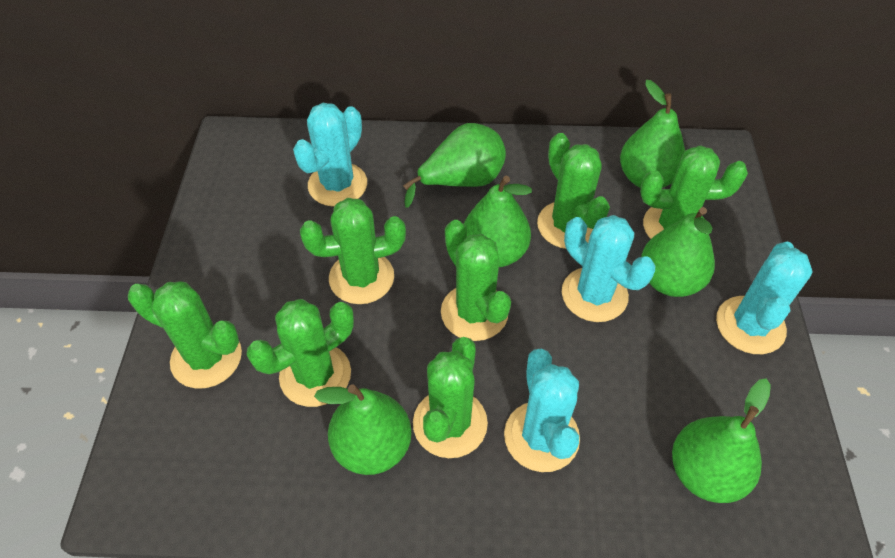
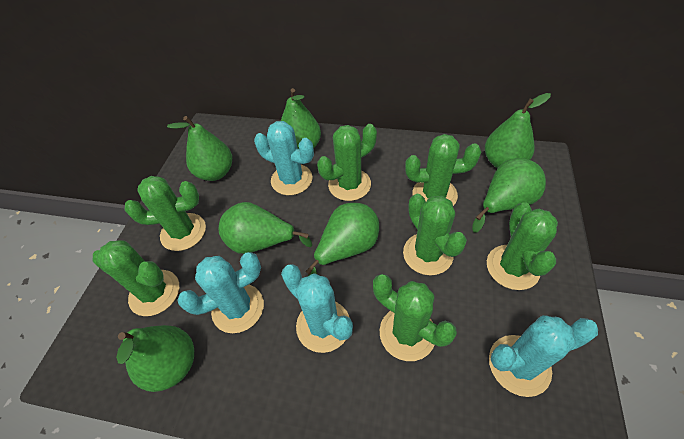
green pear: 6 -> 7

